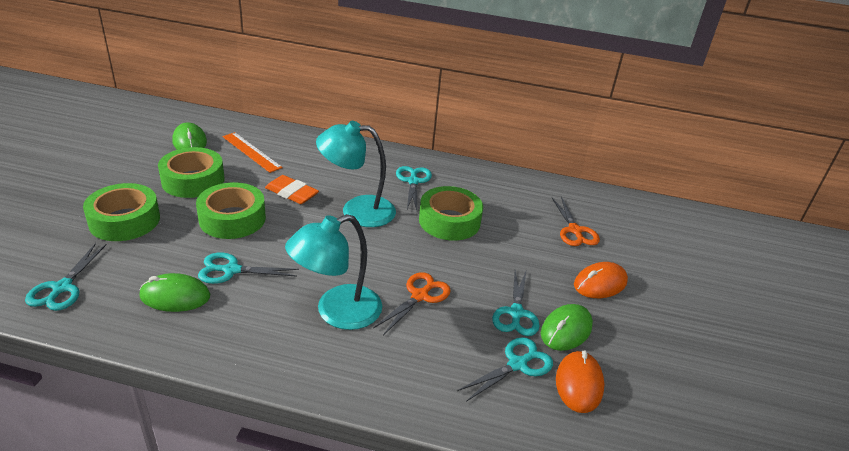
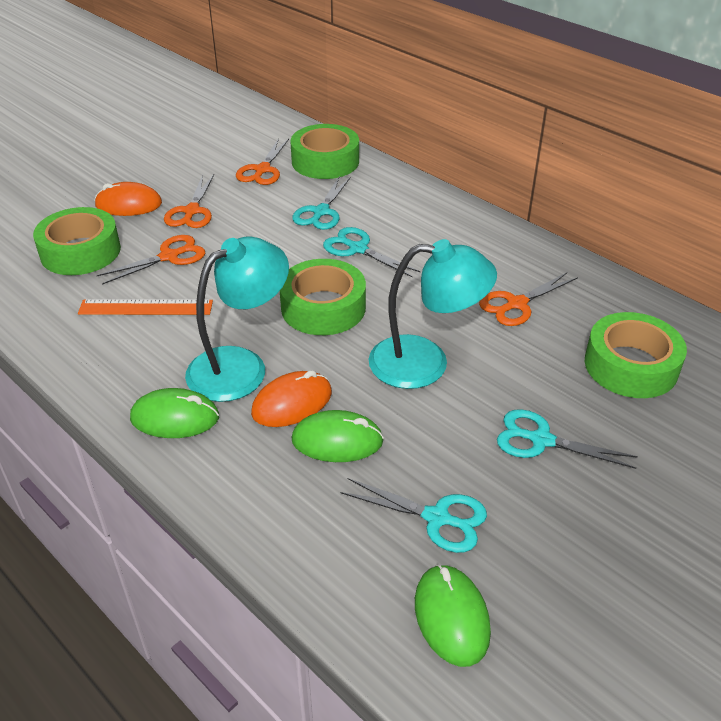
orange eraser: 1 -> 0
orange scissors: 2 -> 4
turquoise scissors: 5 -> 4

